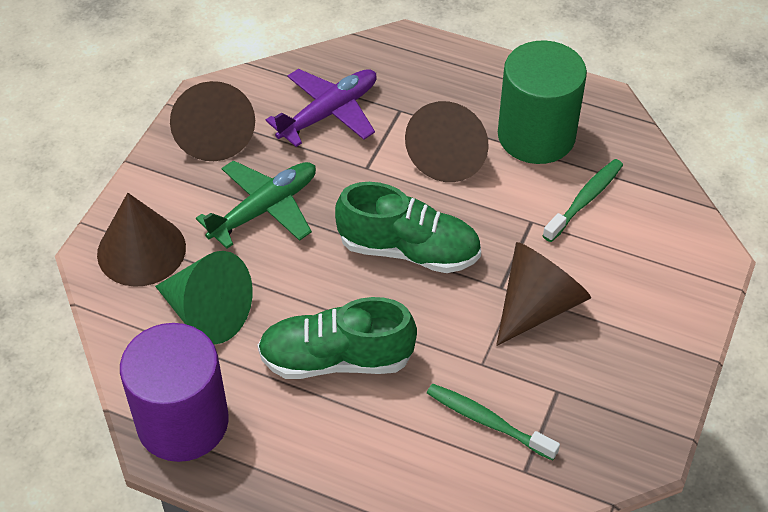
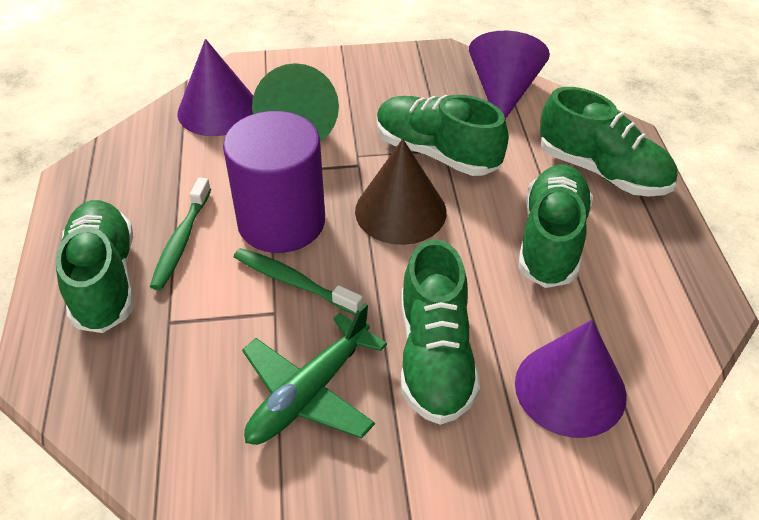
brown cone: 4 -> 1
green cylinder: 1 -> 0
green shoe: 2 -> 5
purple cone: 0 -> 3
purple plane: 1 -> 0

